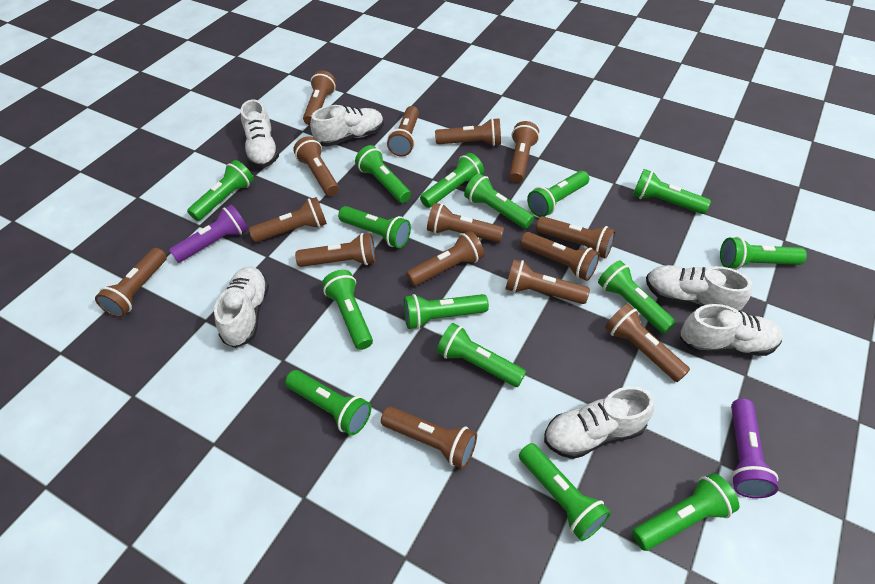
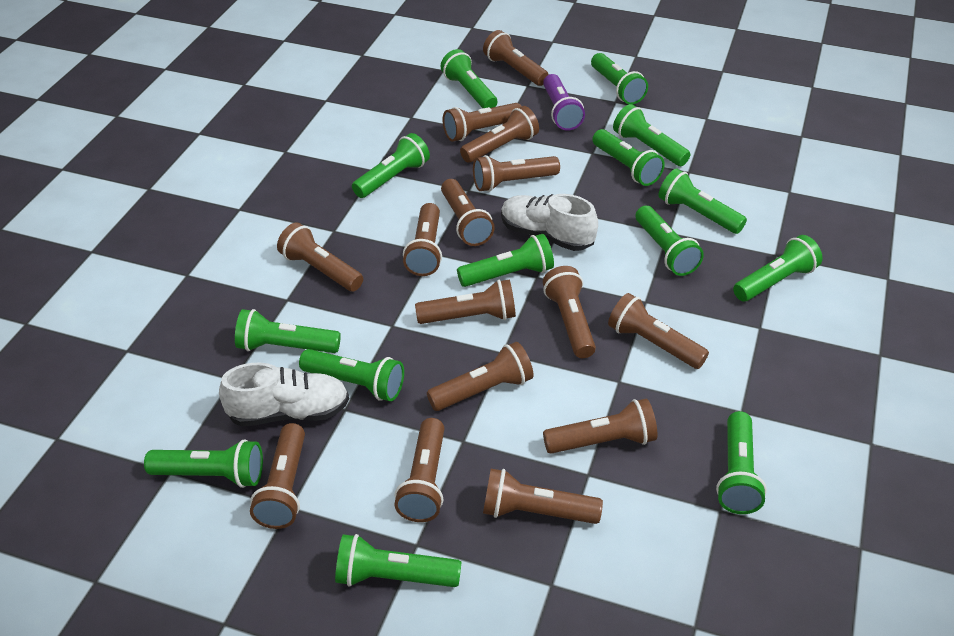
green flashlight: 15 -> 14
purple flashlight: 2 -> 1
white shoe: 6 -> 2

